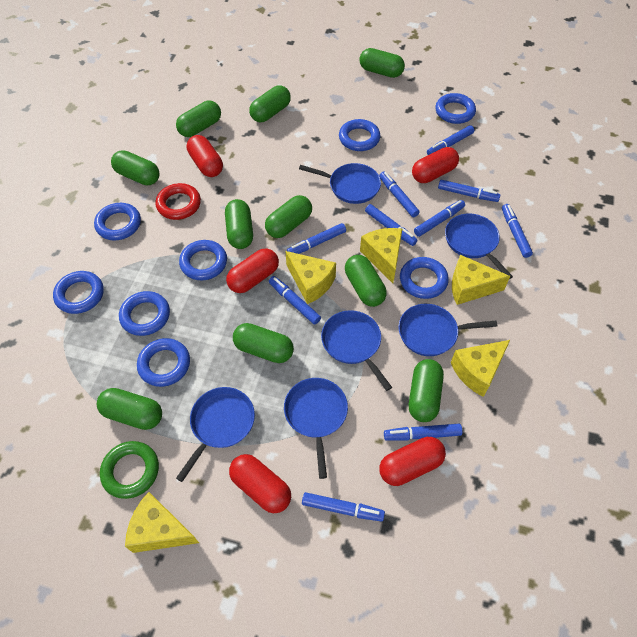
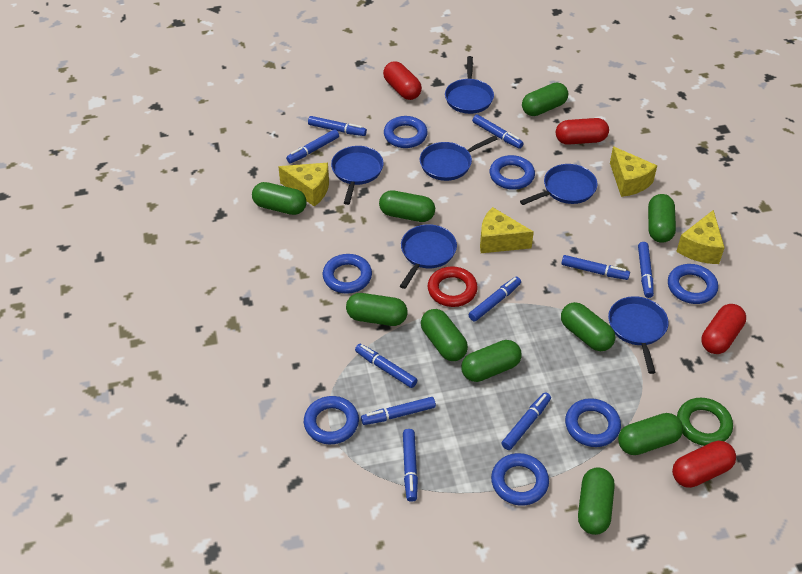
blue ring: 8 -> 7
red capsule: 5 -> 4
yellow cheese: 5 -> 4

